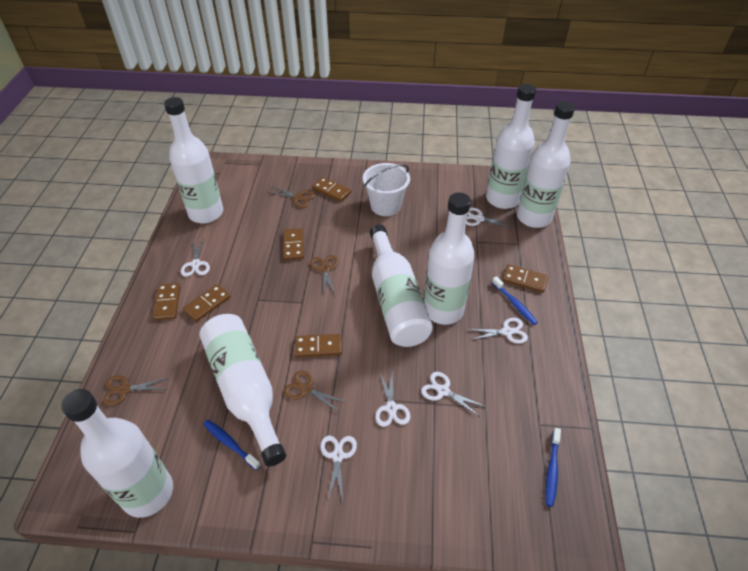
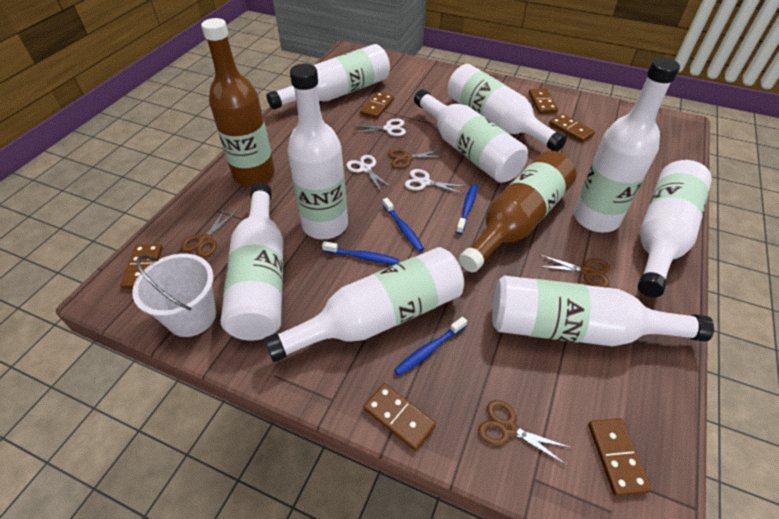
blue toothbrush: 3 -> 4
brown bottle: 0 -> 2
white bottle: 7 -> 9
white scissors: 6 -> 3

